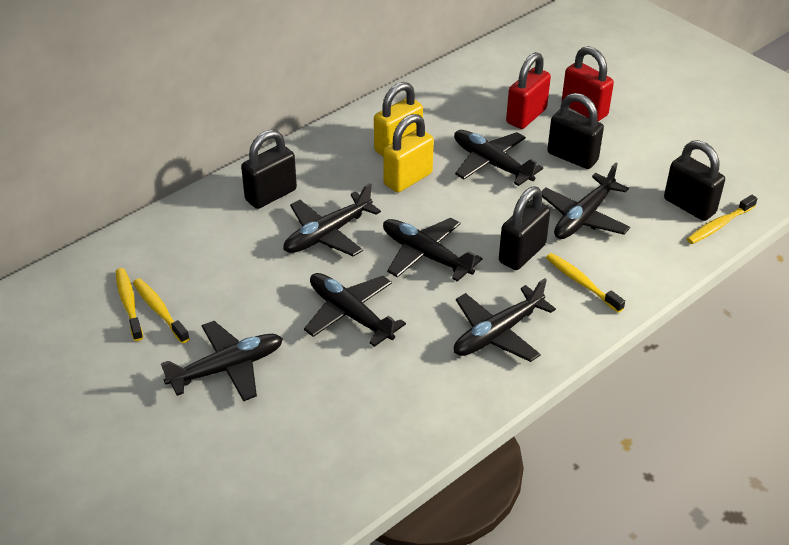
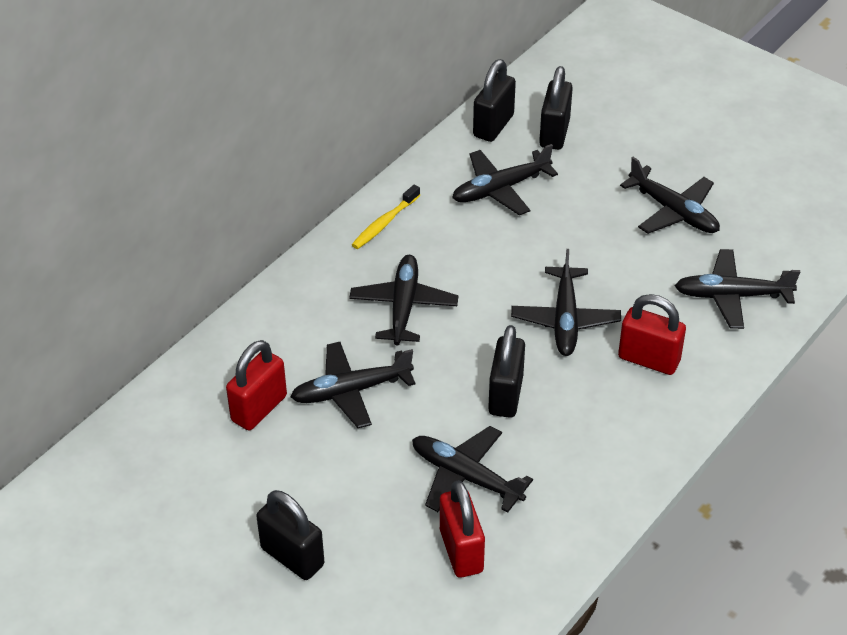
red padlock: 2 -> 3
yellow padlock: 2 -> 0
yellow toothbrush: 4 -> 1

